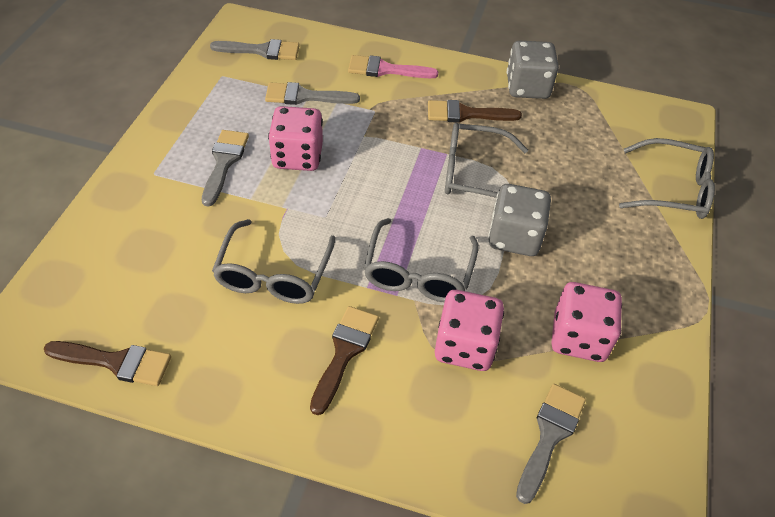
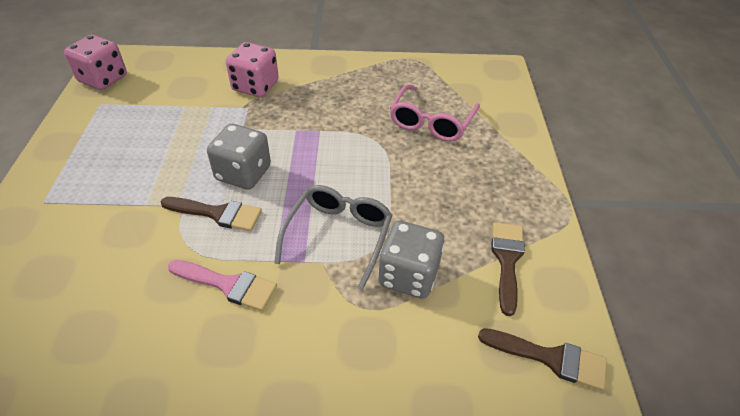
grey brush: 4 -> 0
grey glasses: 4 -> 1
pink dice: 3 -> 2
pink glasses: 0 -> 1

